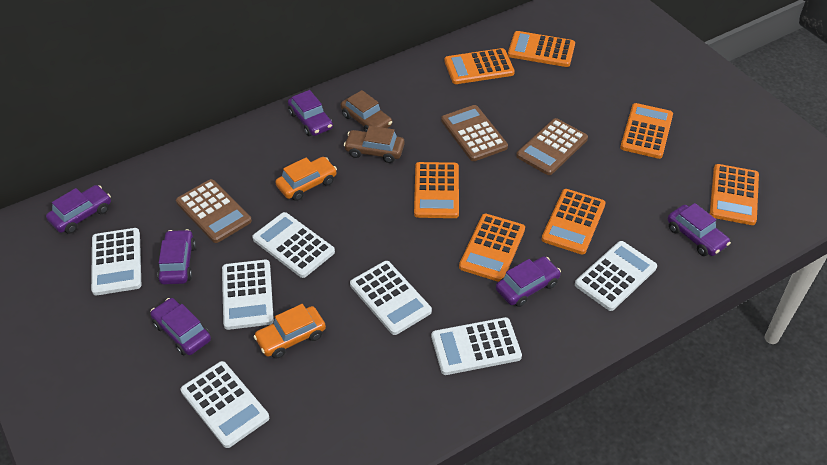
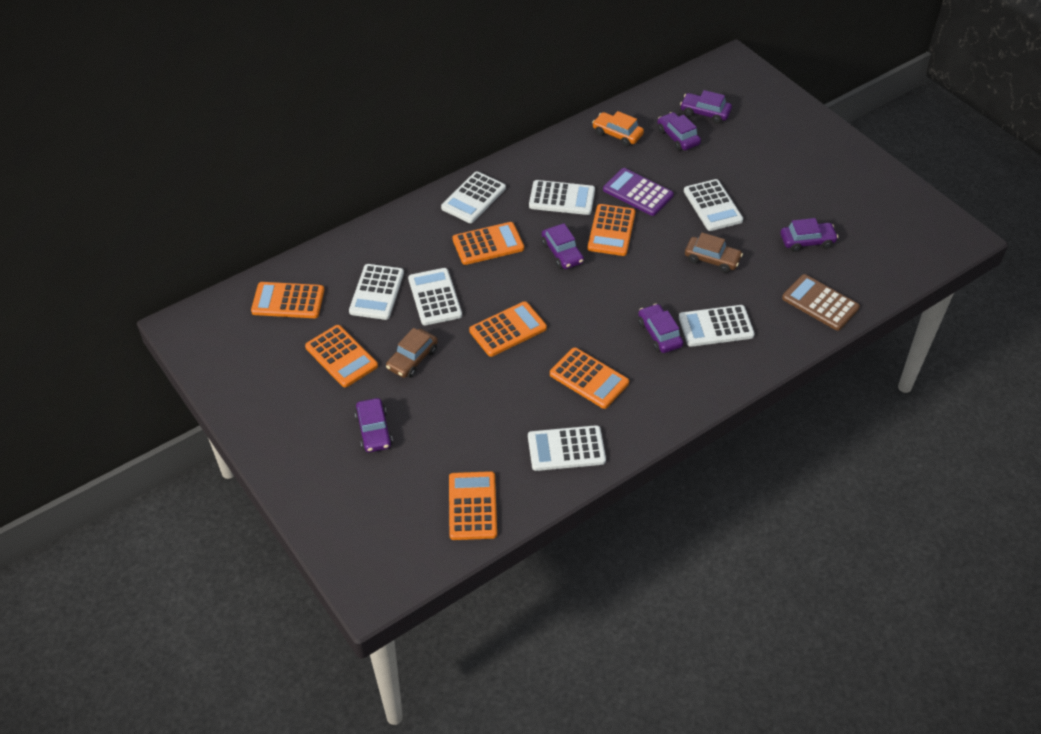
brown calculator: 3 -> 1
orange car: 2 -> 1
purple calculator: 0 -> 1

